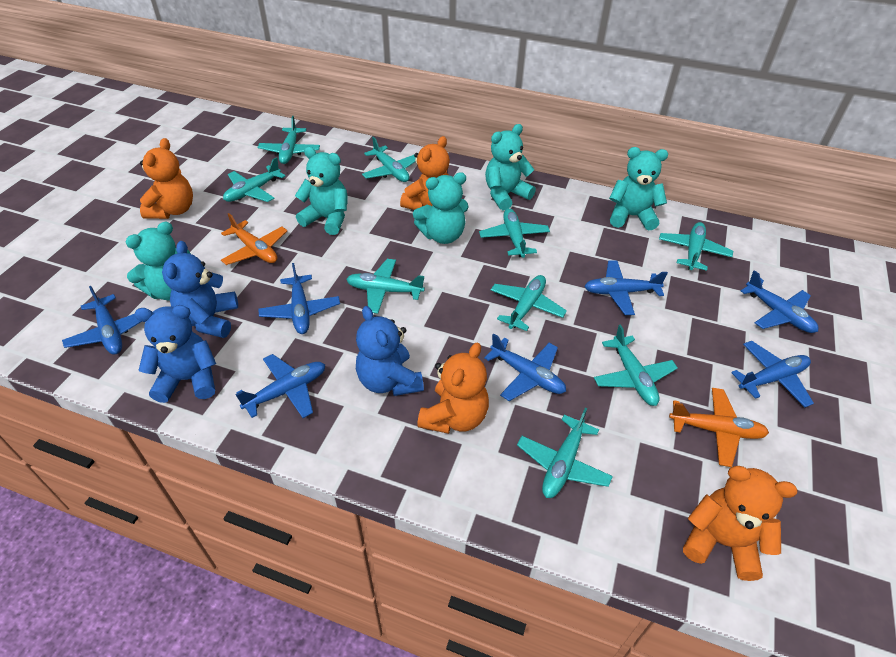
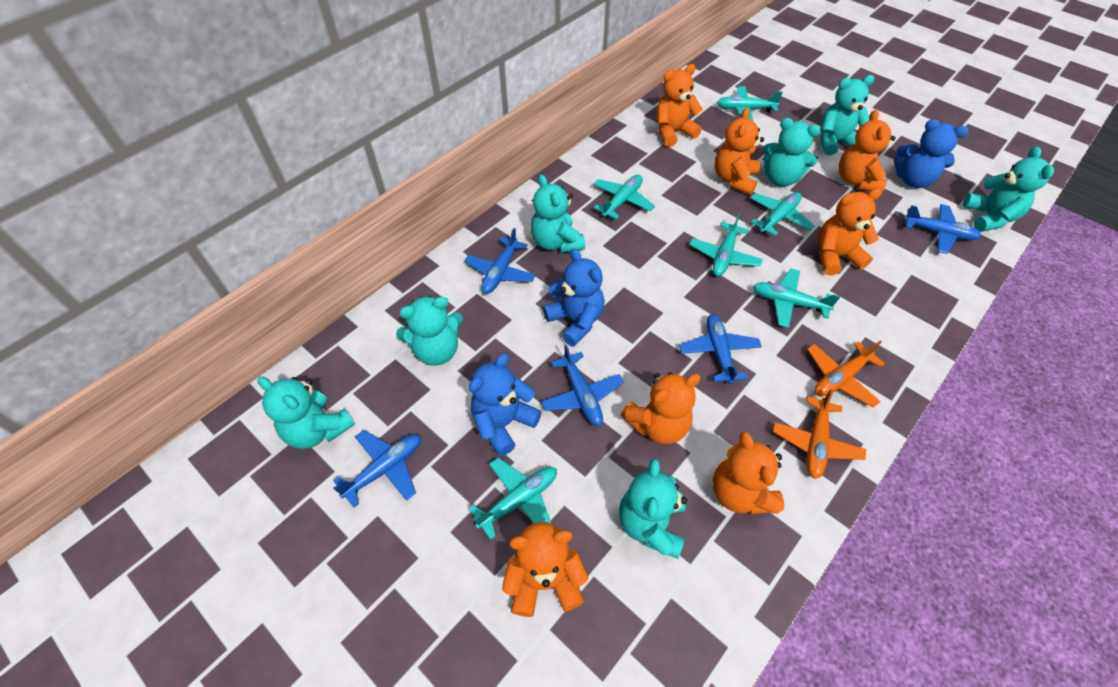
blue plane: 7 -> 5
orange teddy bear: 4 -> 7
turquoise plane: 9 -> 6
turquoise teddy bear: 5 -> 7

